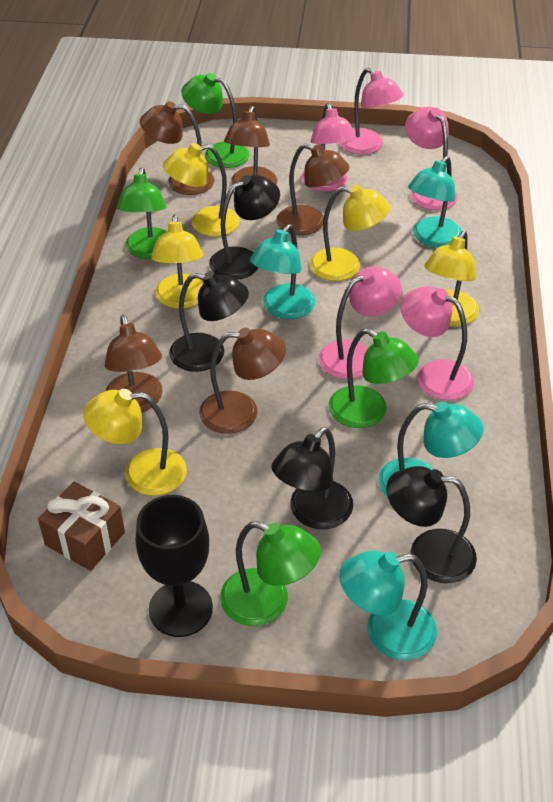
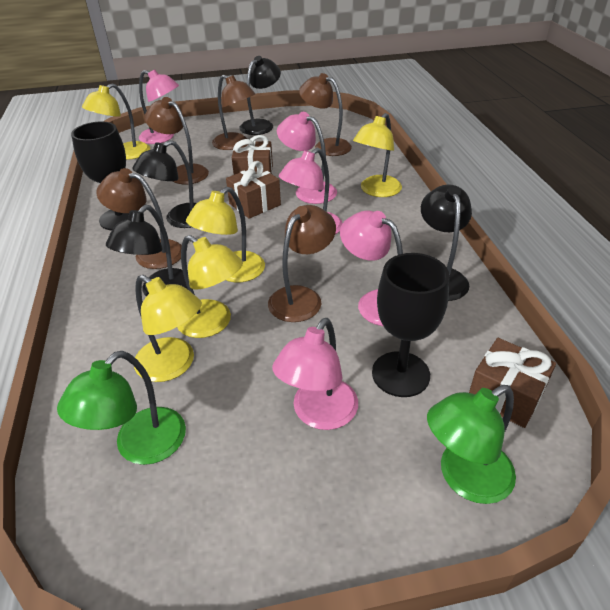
black goblet: 1 -> 2
brown gift: 1 -> 3
green lamp: 4 -> 2
turquoise lamp: 4 -> 0

